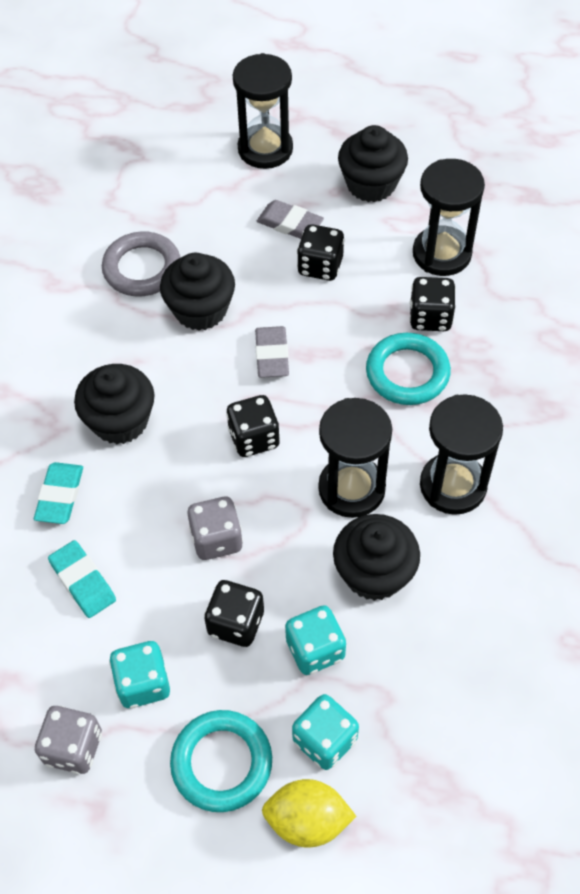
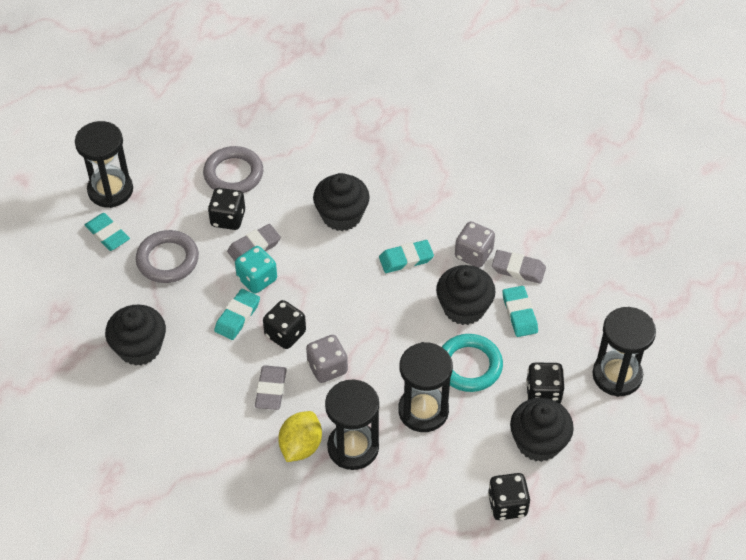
grey eraser: 2 -> 3
grey ring: 1 -> 2
turquoise dice: 3 -> 1
turquoise eraser: 2 -> 4
turquoise ring: 2 -> 1

